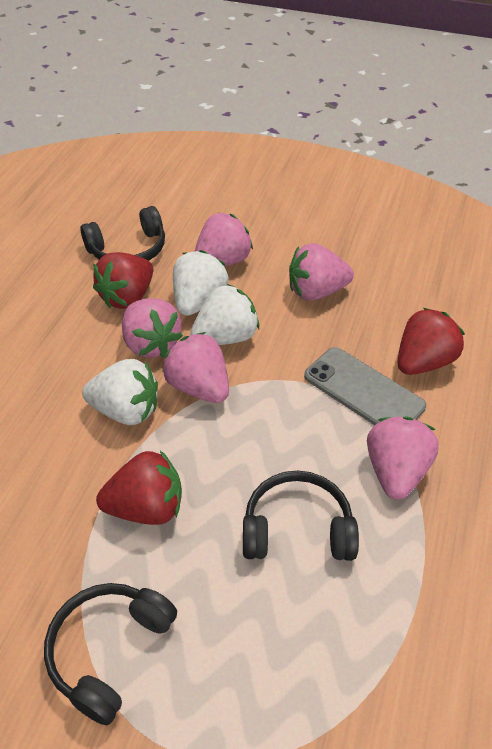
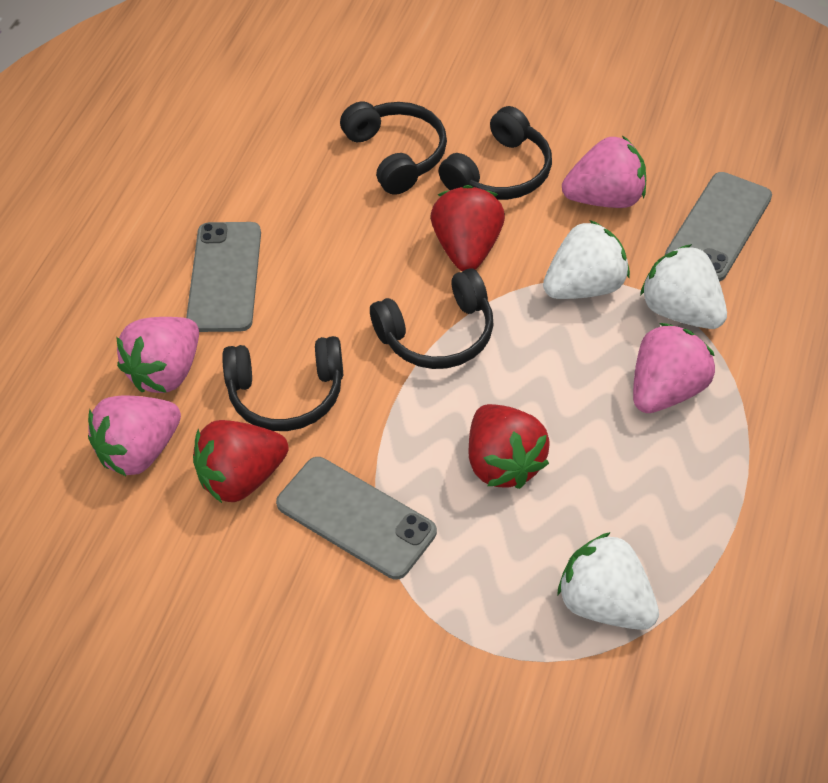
black headphones: 3 -> 4
grey phone: 1 -> 3
pink strawberry: 5 -> 4

